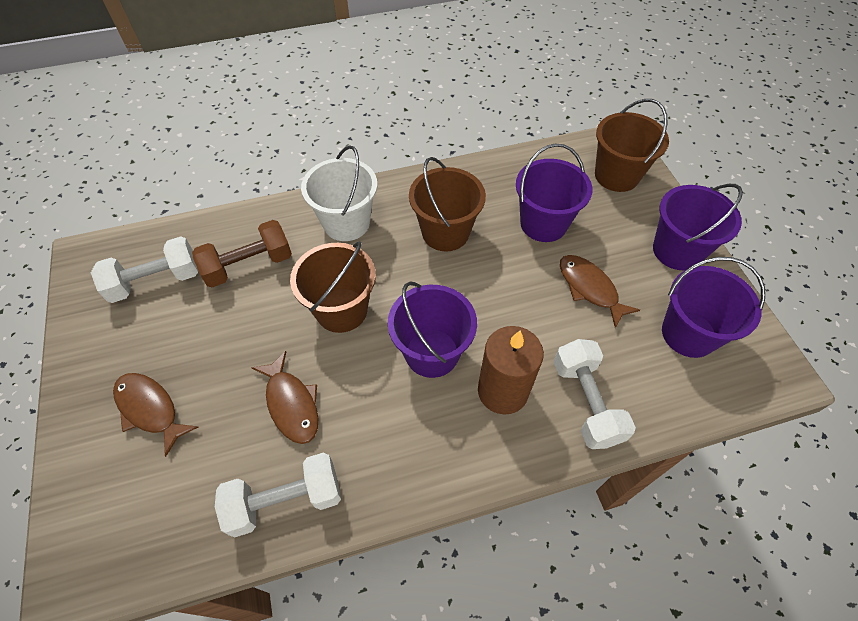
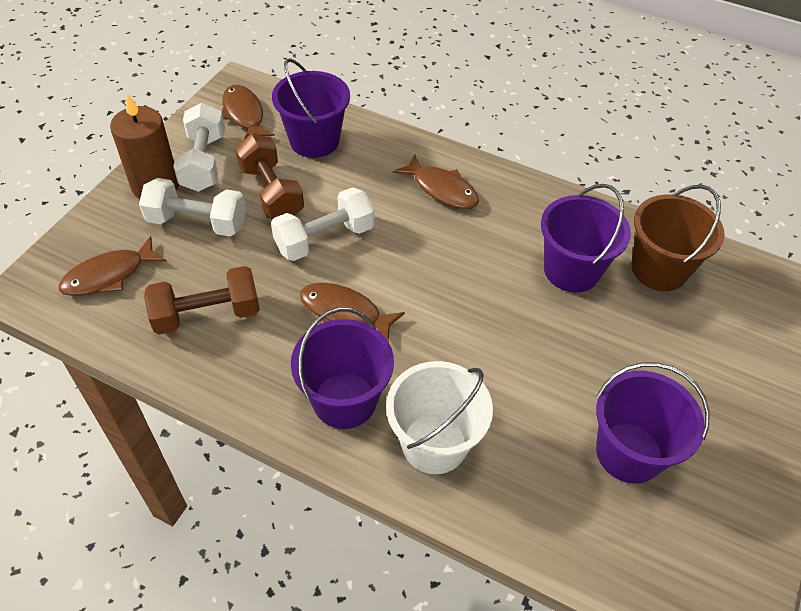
brown bucket: 3 -> 1
brown dumbbell: 1 -> 2
brown fish: 3 -> 4

